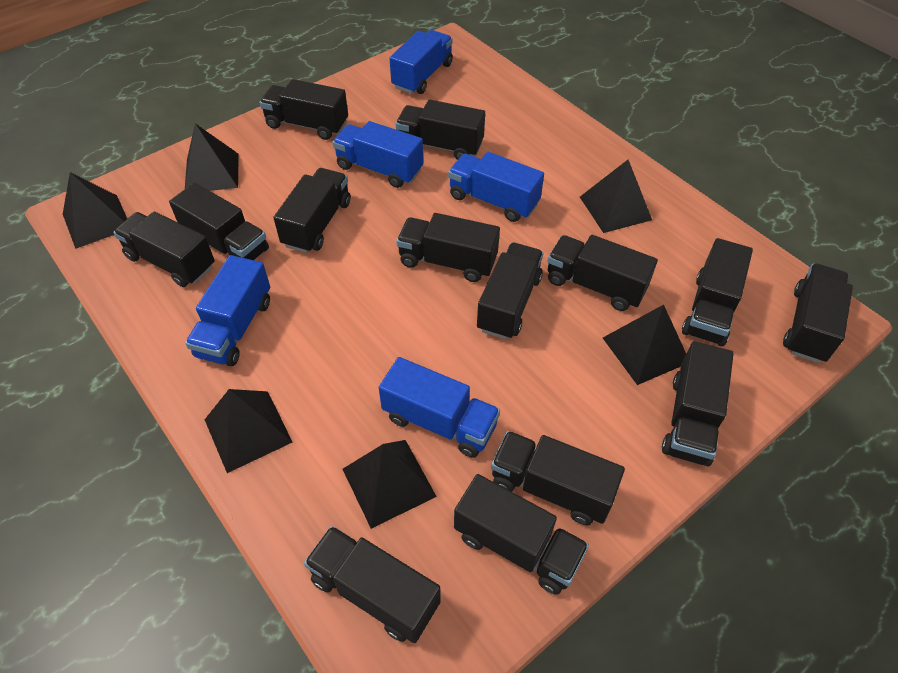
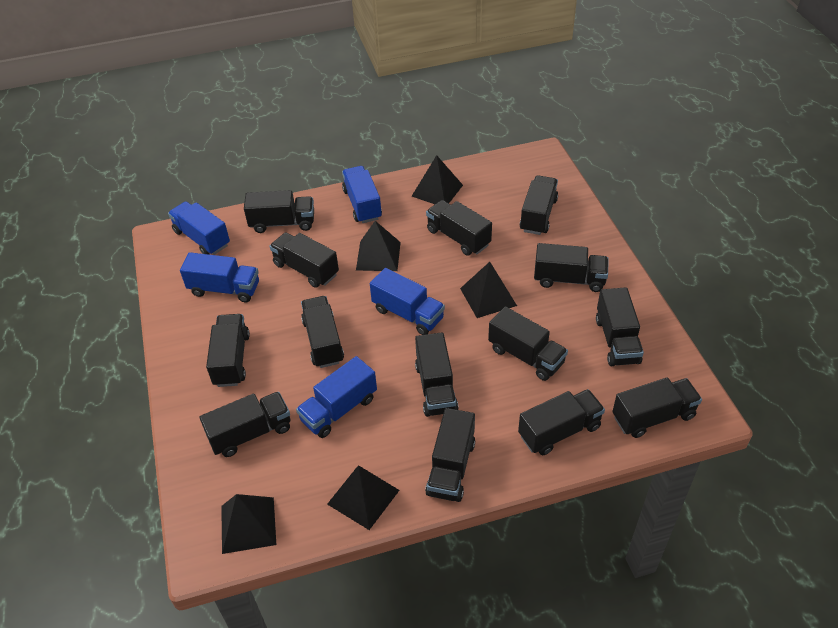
black pyramid: 6 -> 5

